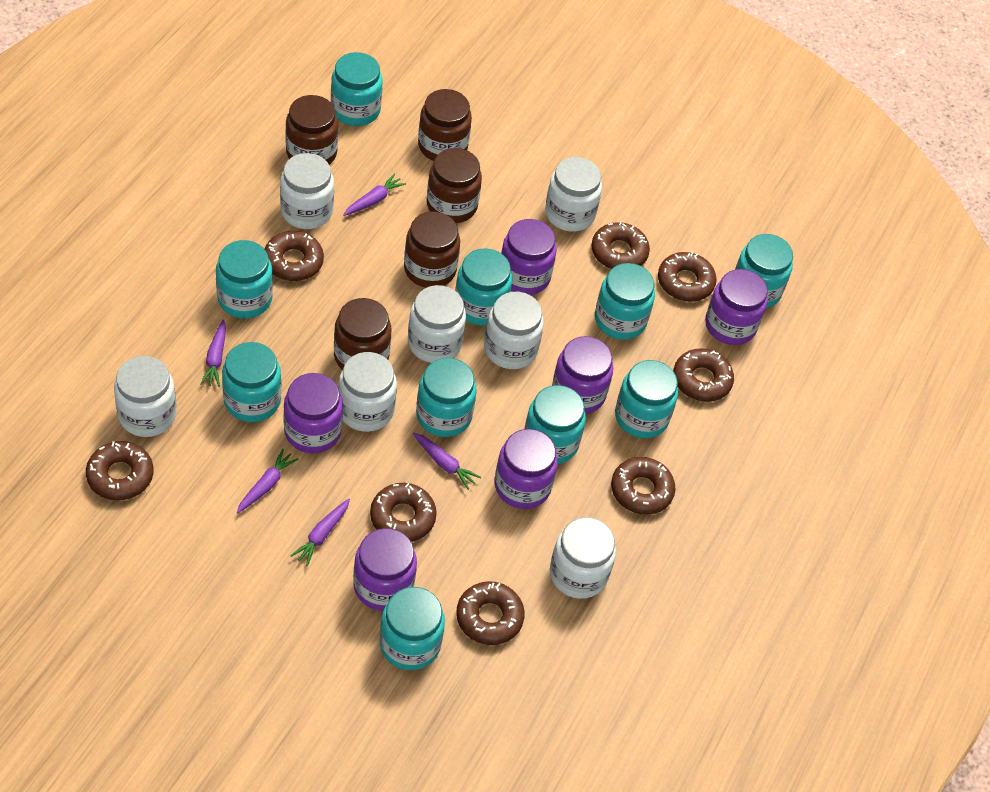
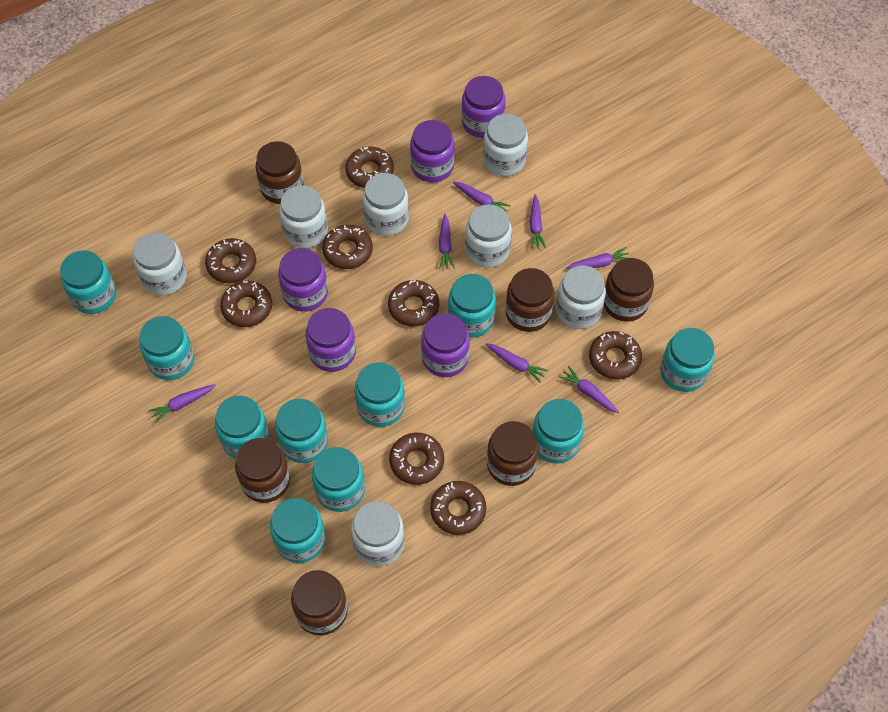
brown jar: 5 -> 6
purple carrot: 5 -> 7
purple jar: 6 -> 5

